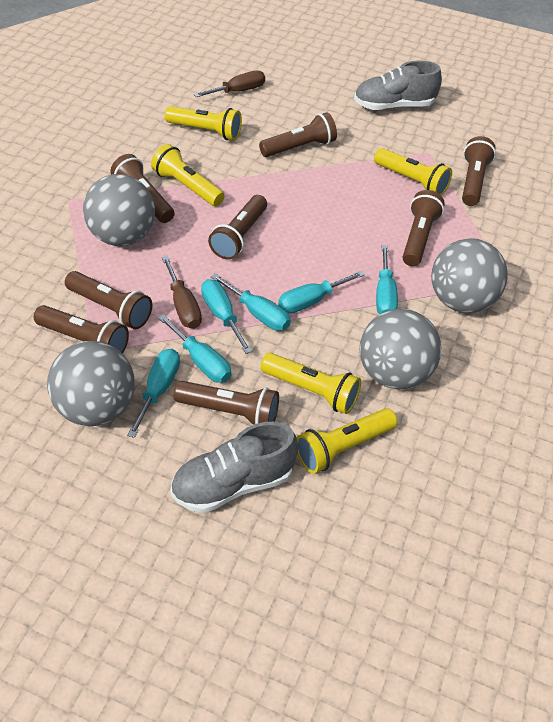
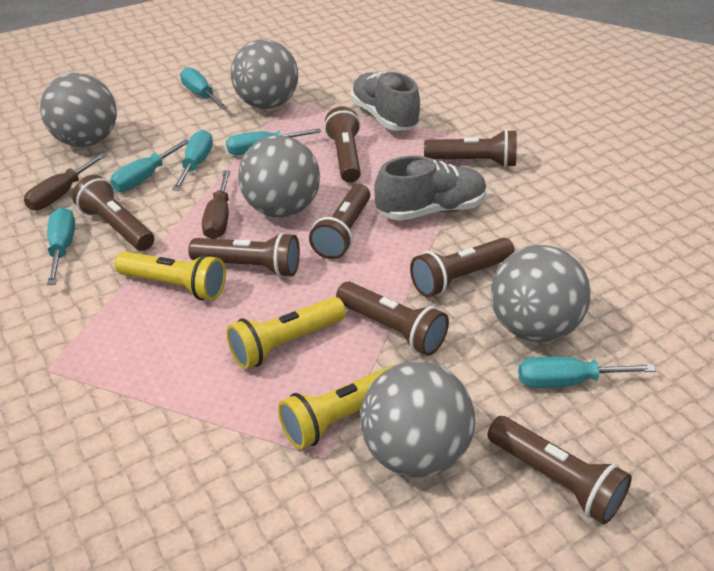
grey ball: 4 -> 5
yellow flashlight: 5 -> 3

